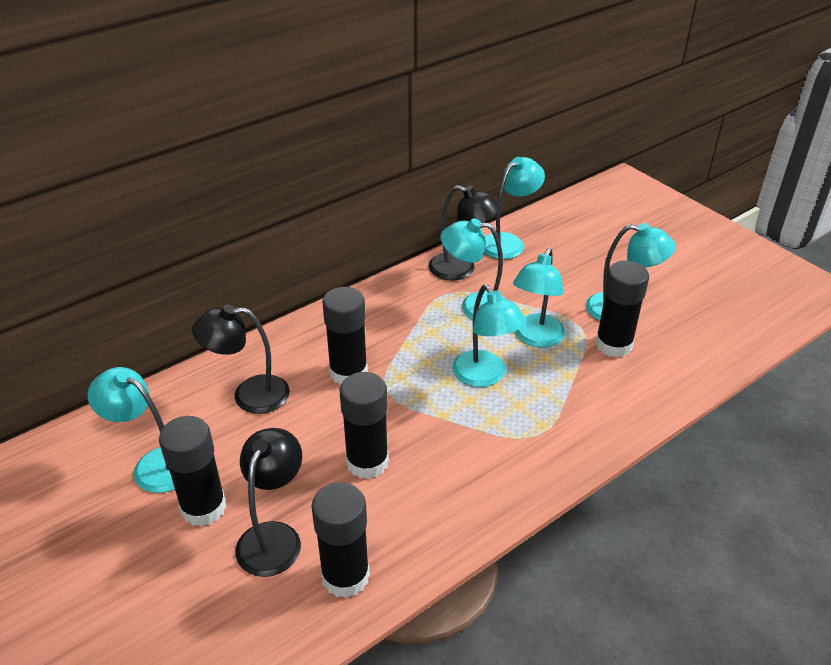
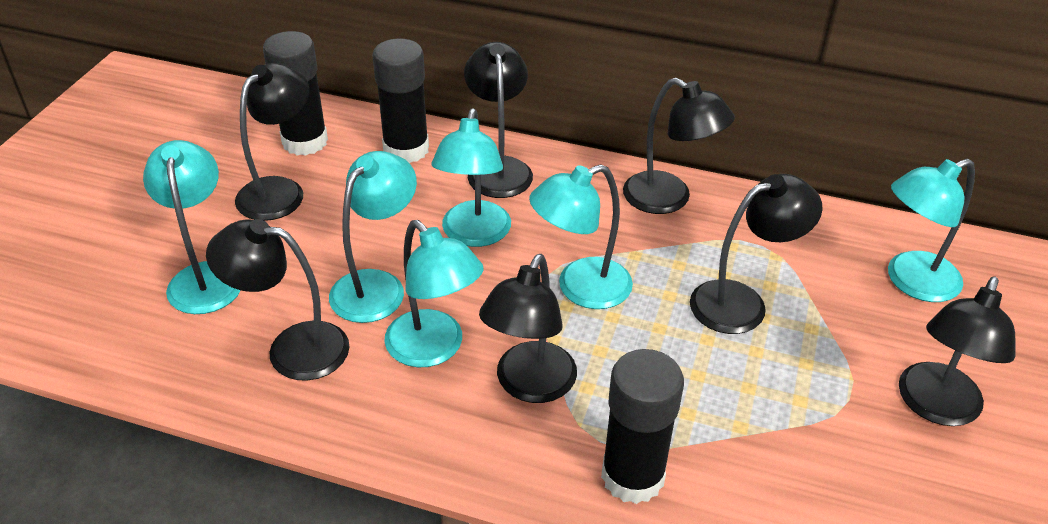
black glue stick: 5 -> 3
black lamp: 3 -> 7

